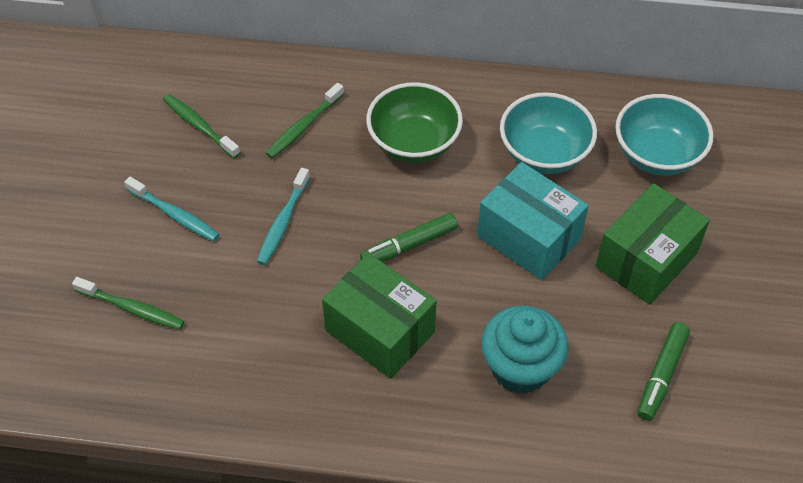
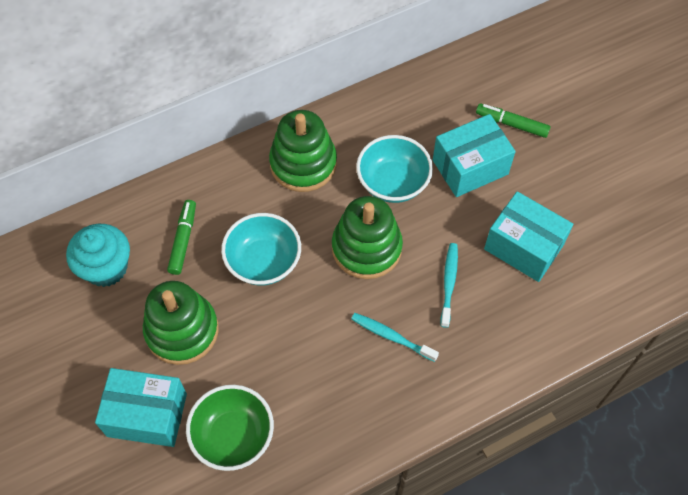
green box: 2 -> 0
green stacking toy: 0 -> 3
green toothbrush: 3 -> 0
turquoise box: 1 -> 3

